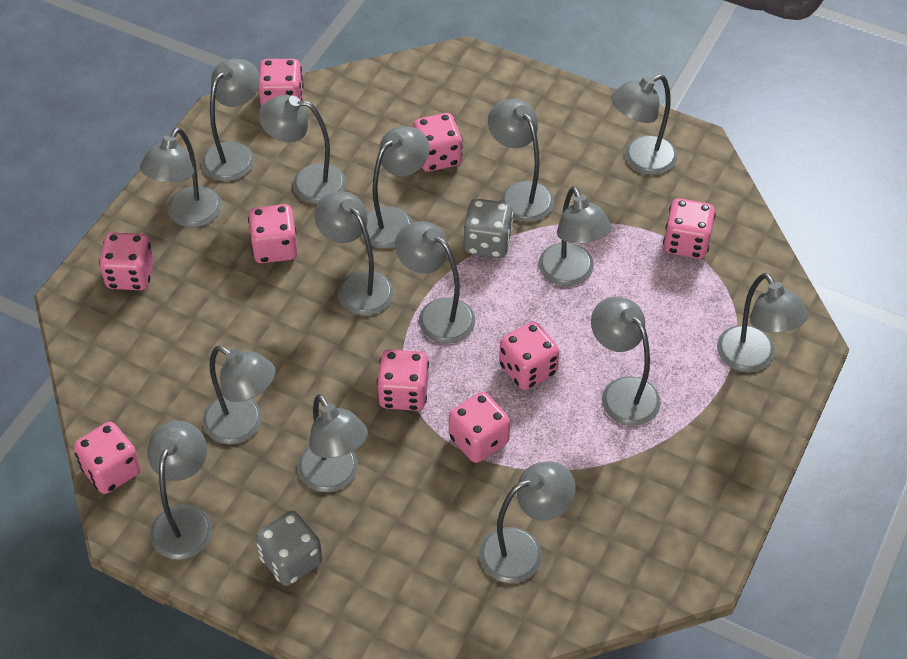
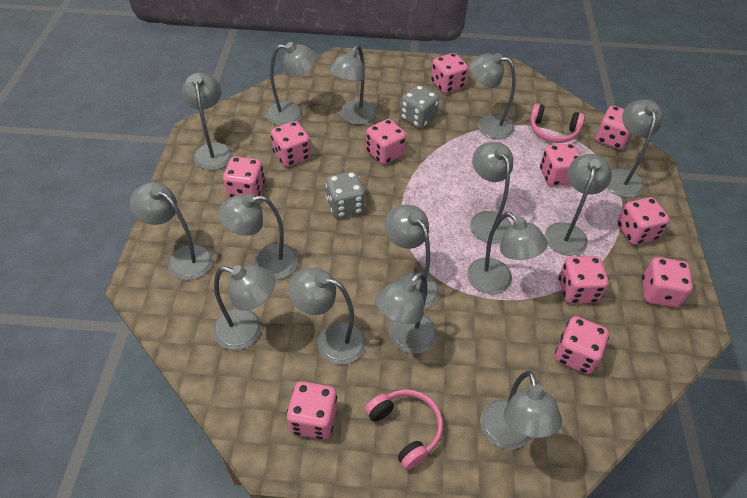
pink dice: 9 -> 11
pink headphones: 0 -> 2

